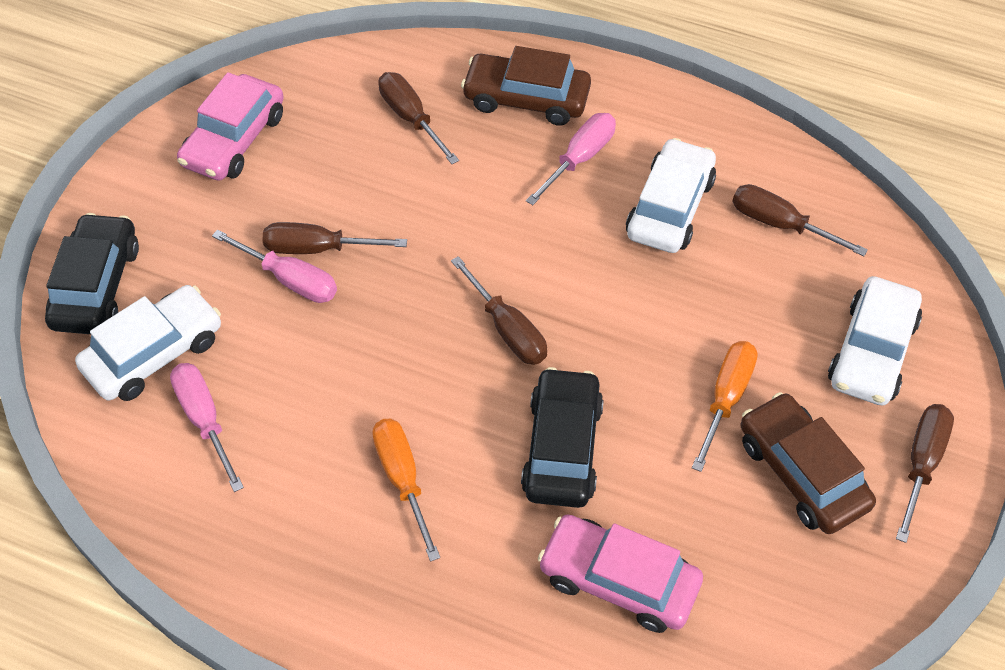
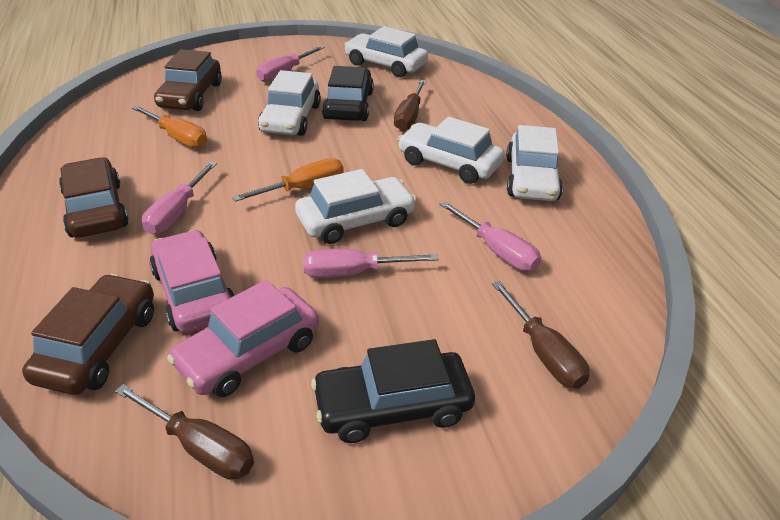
brown car: 2 -> 3
brown screwdriver: 5 -> 3
pink screwdriver: 3 -> 4
white car: 3 -> 5

